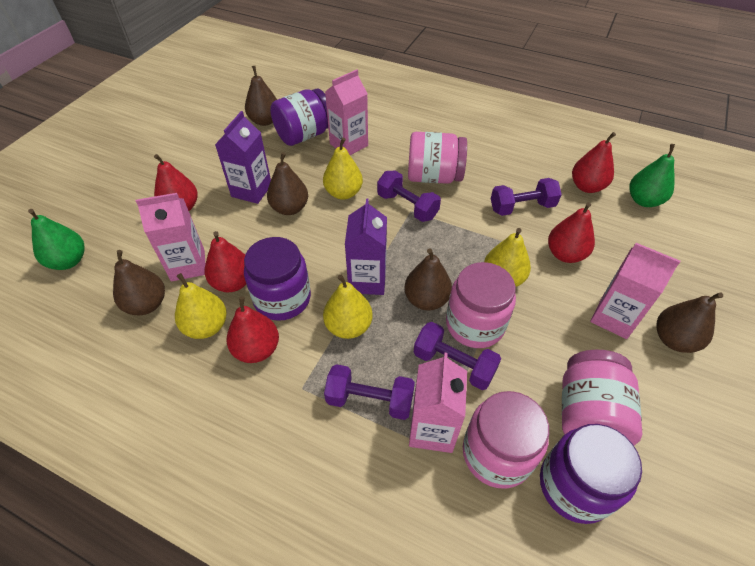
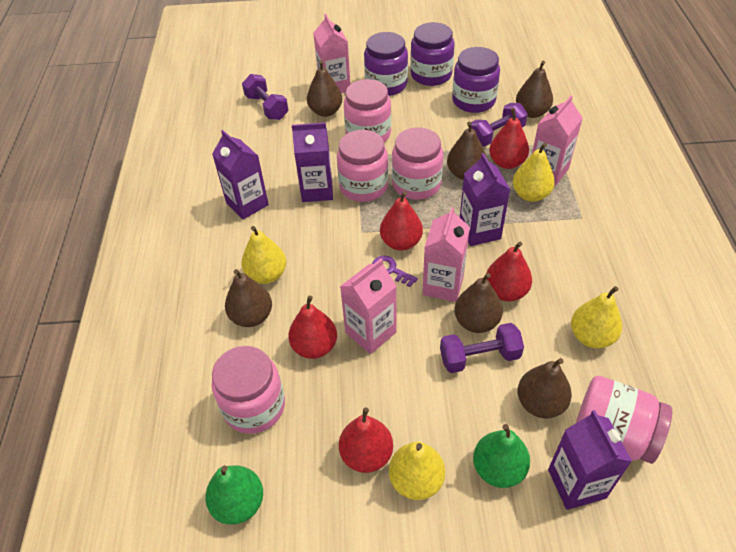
brown pear: 5 -> 6
pink jar: 4 -> 5
purple carton: 2 -> 4
purple dumbbell: 4 -> 3
purple key: 0 -> 1

